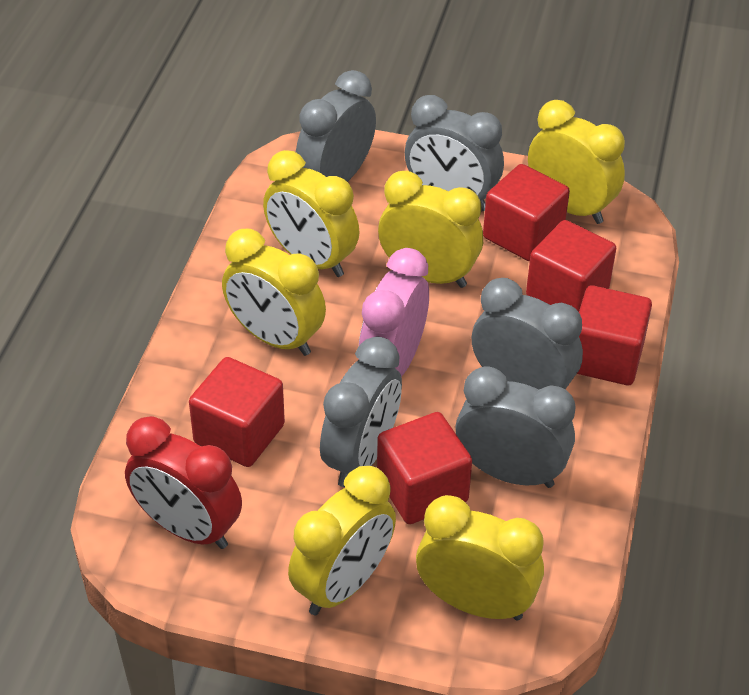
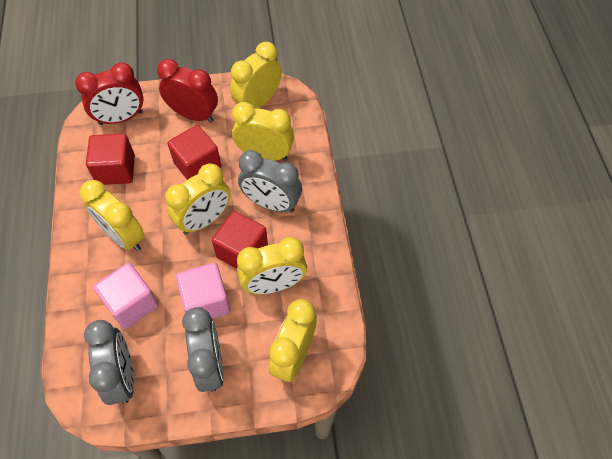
grey clock: 5 -> 3
pink clock: 1 -> 0
pink cube: 0 -> 2
red clock: 1 -> 2
red cube: 5 -> 3

